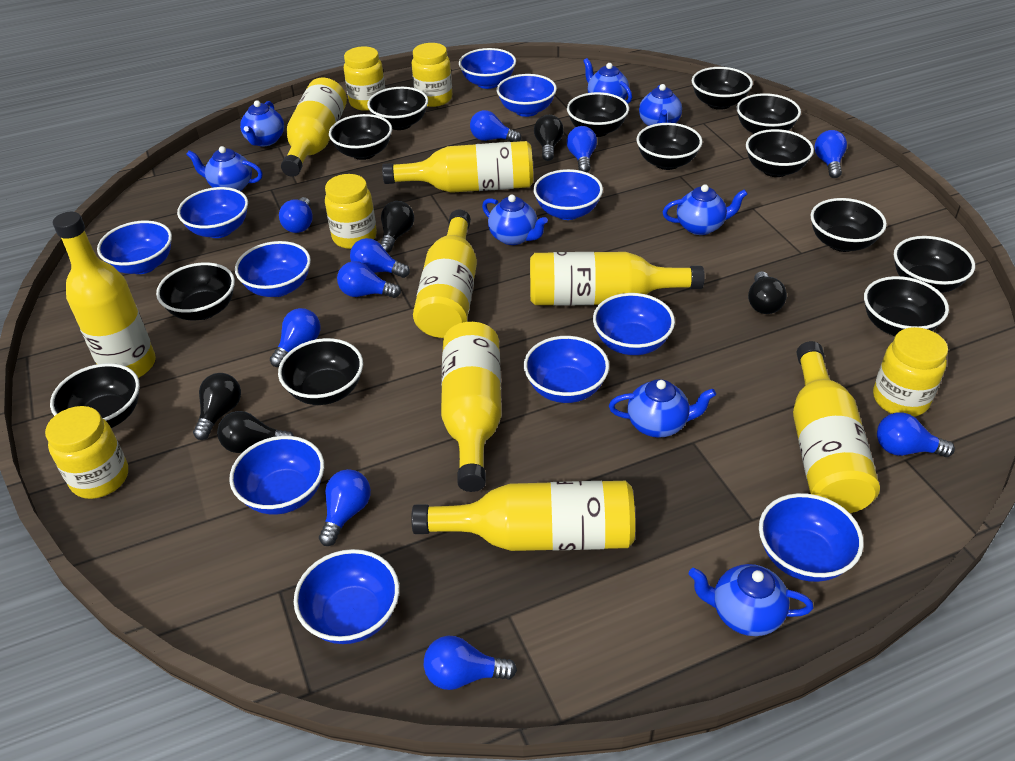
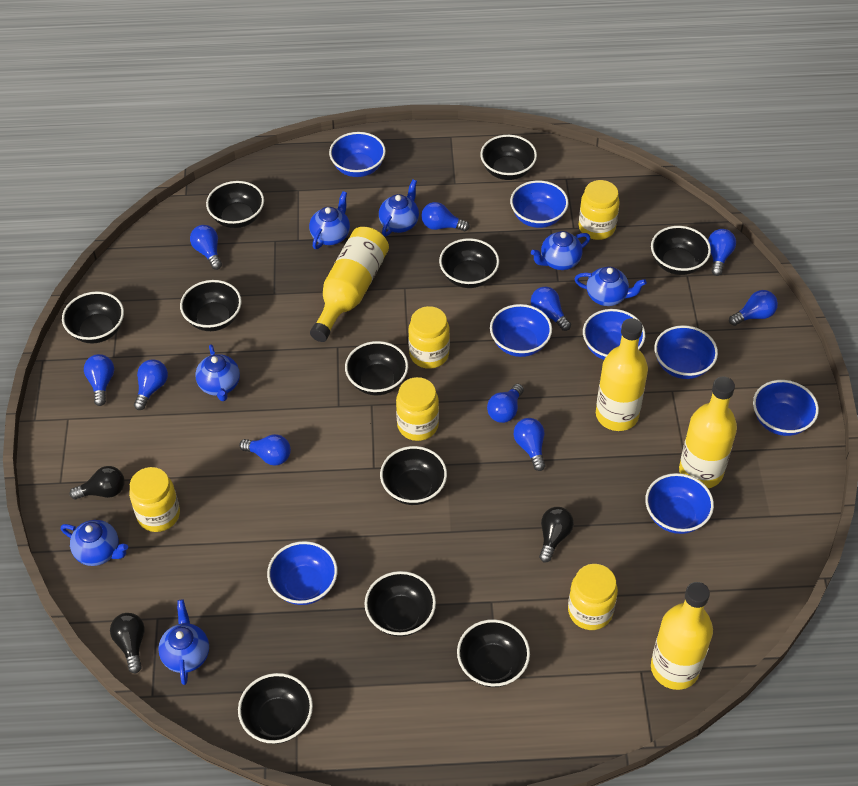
black bowl: 13 -> 11
black light bulb: 5 -> 3
blue bowl: 11 -> 8
blue teapot: 8 -> 7
yellow bottle: 8 -> 4

